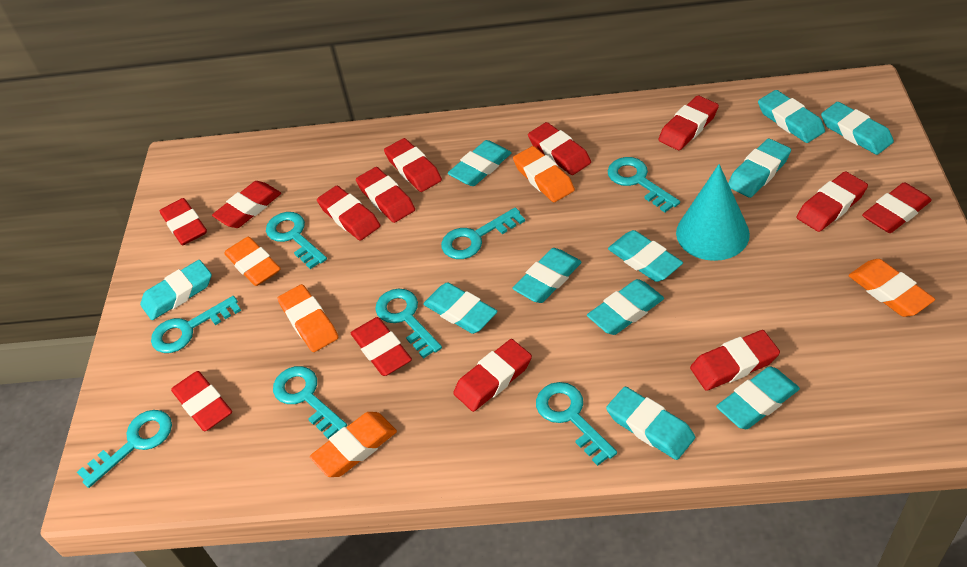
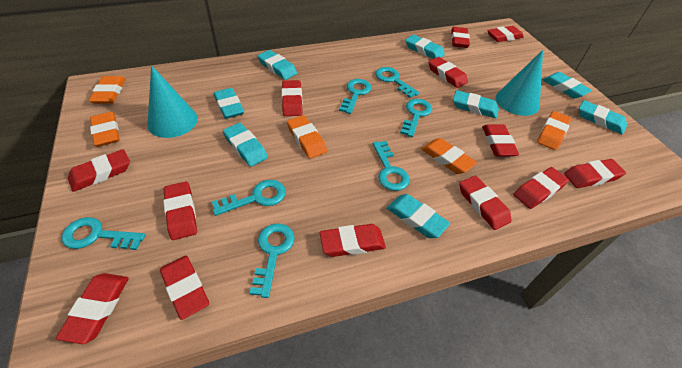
turquoise cone: 1 -> 2
turquoise eraser: 11 -> 8
turquoise key: 8 -> 7

